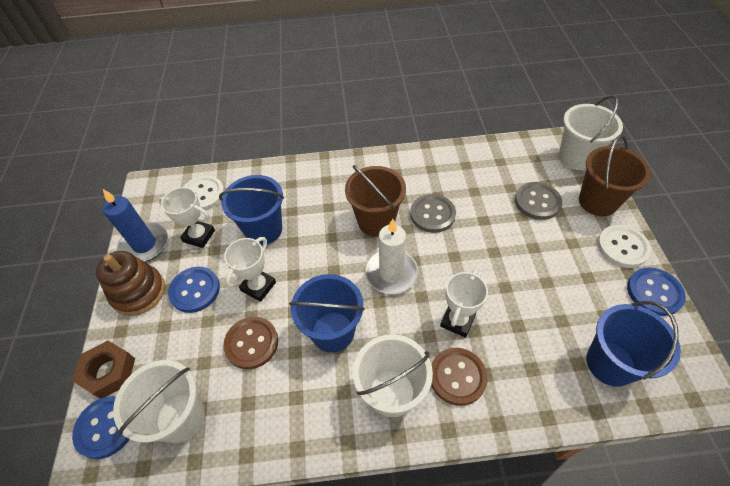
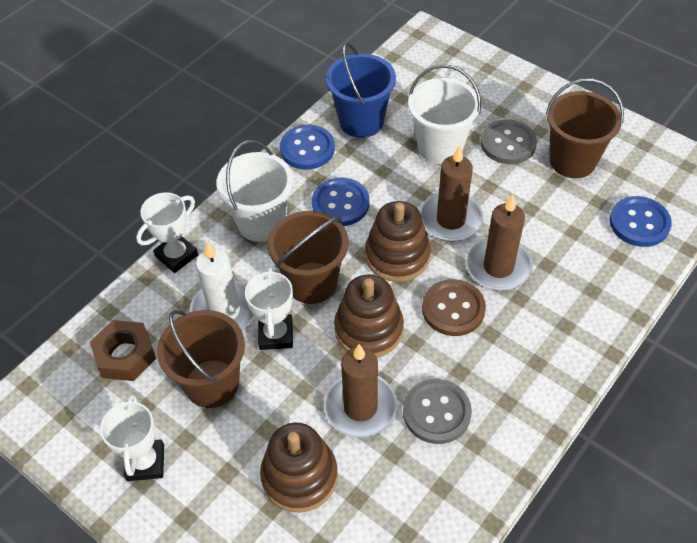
blue bucket: 3 -> 1
blue candle: 1 -> 0
brown bucket: 2 -> 3
brown button: 2 -> 1
brown candle: 0 -> 3
brown stacking toy: 1 -> 3
white bucket: 3 -> 2
white button: 2 -> 0

